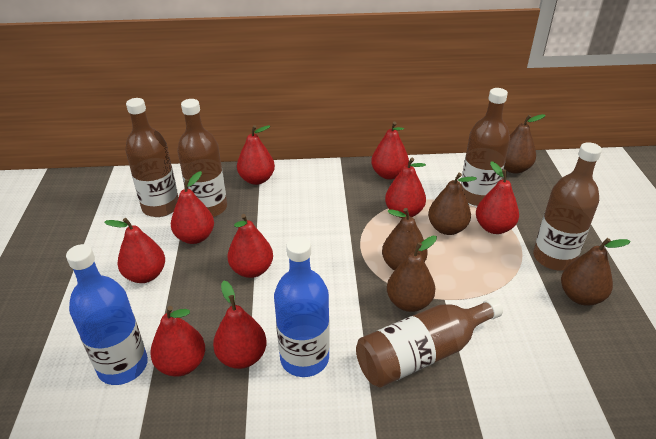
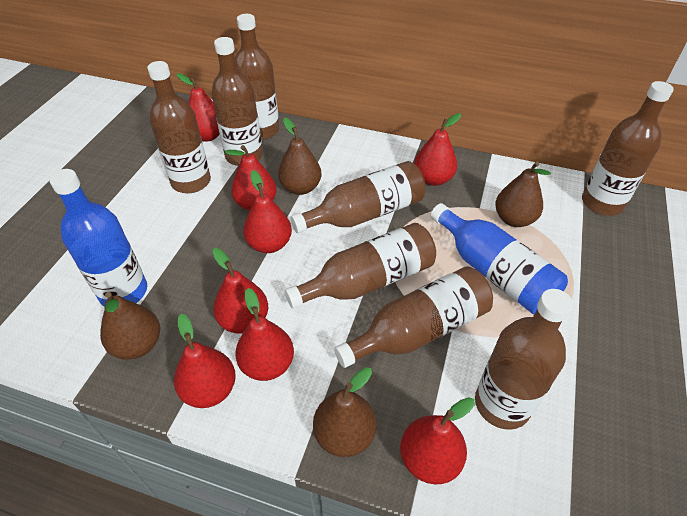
brown bottle: 5 -> 8
brown pear: 5 -> 4
red pear: 9 -> 8

